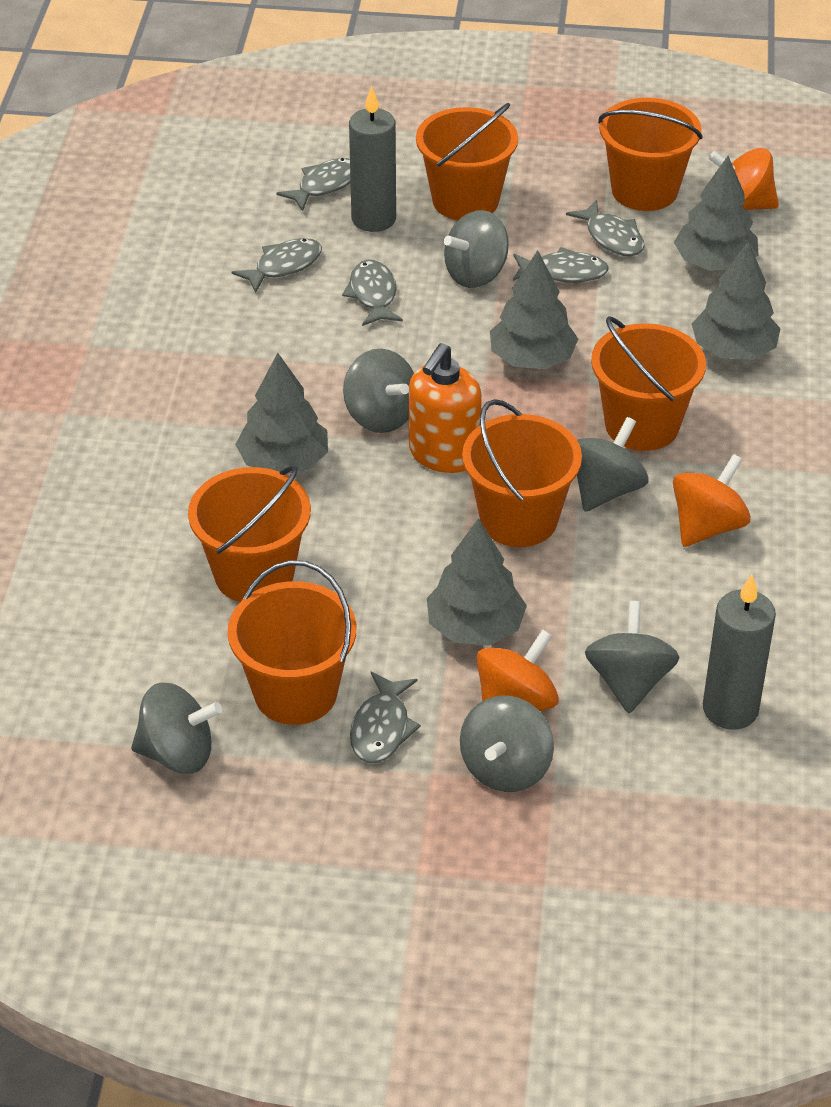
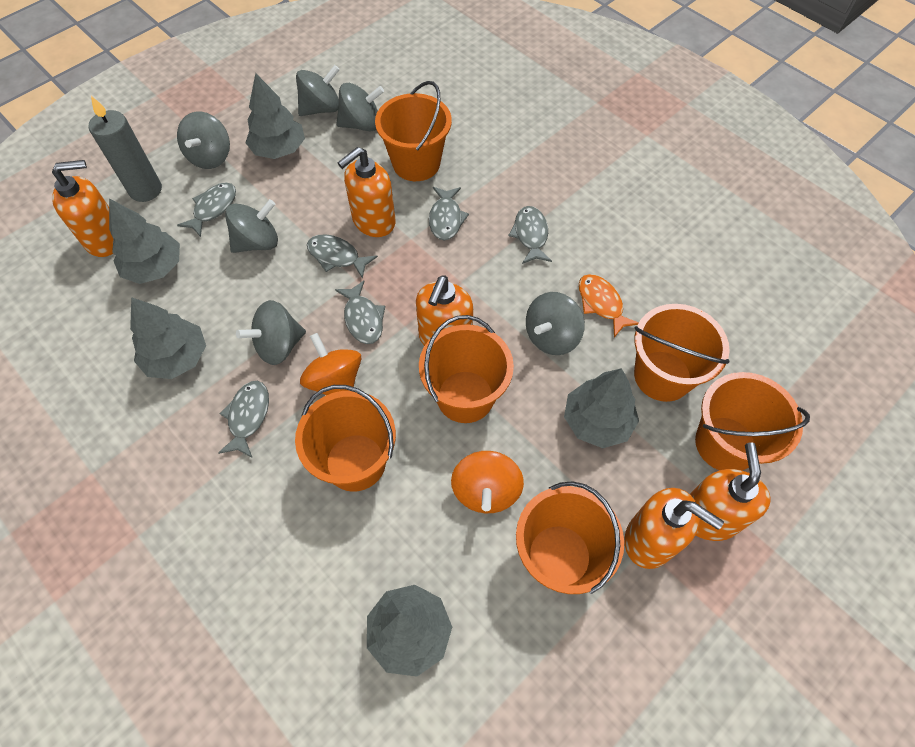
grey candle: 2 -> 1
orange fish: 0 -> 1
orange soap dispenser: 1 -> 5
orange spinning top: 3 -> 2

